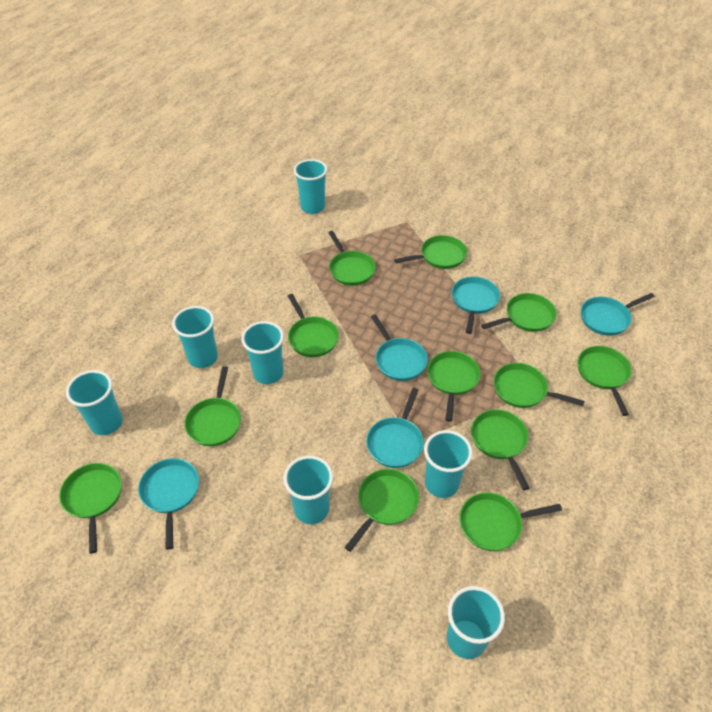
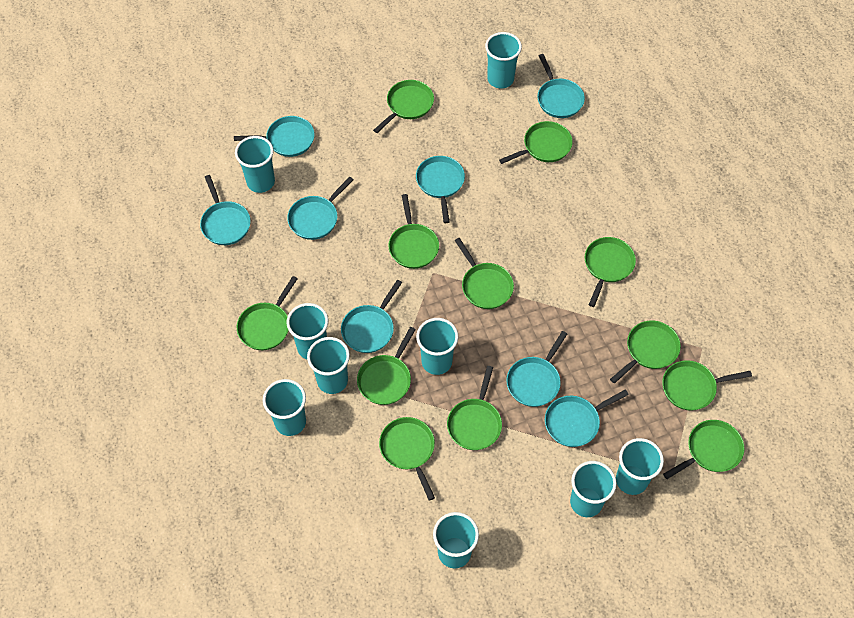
turquoise cup: 7 -> 9
turquoise pan: 5 -> 8

